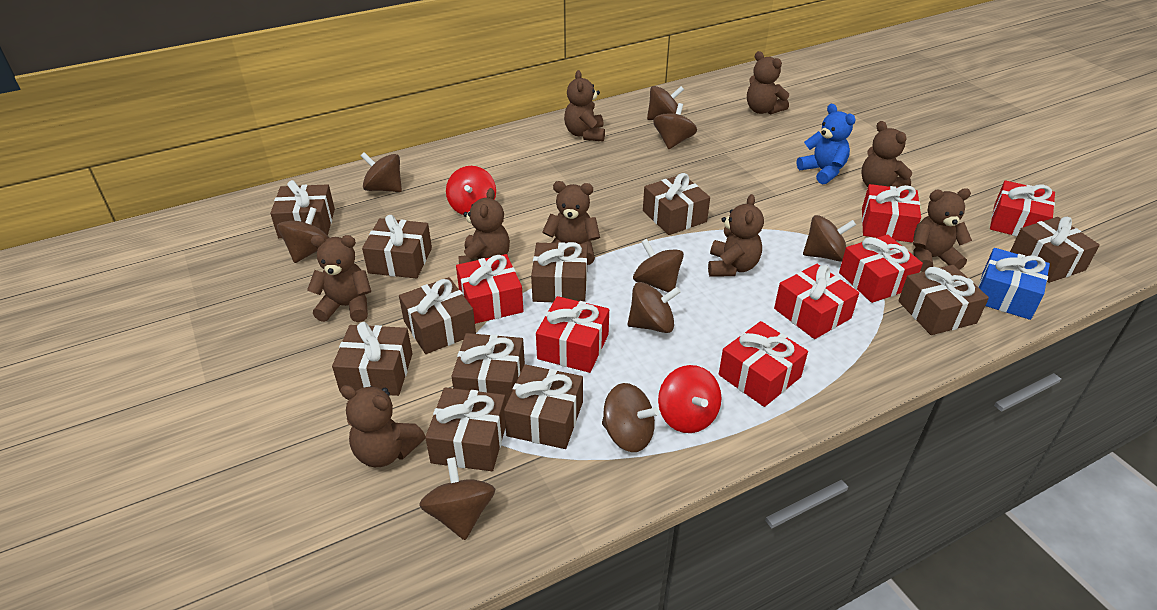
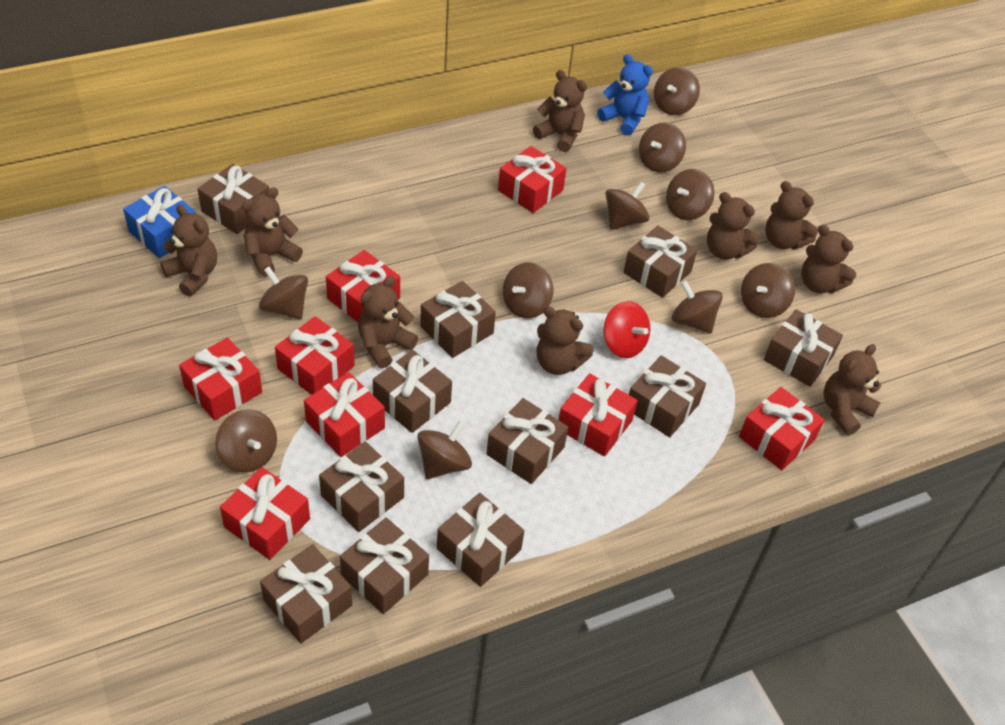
brown spinning top: 9 -> 10
red gift: 7 -> 8
red spinning top: 2 -> 1

